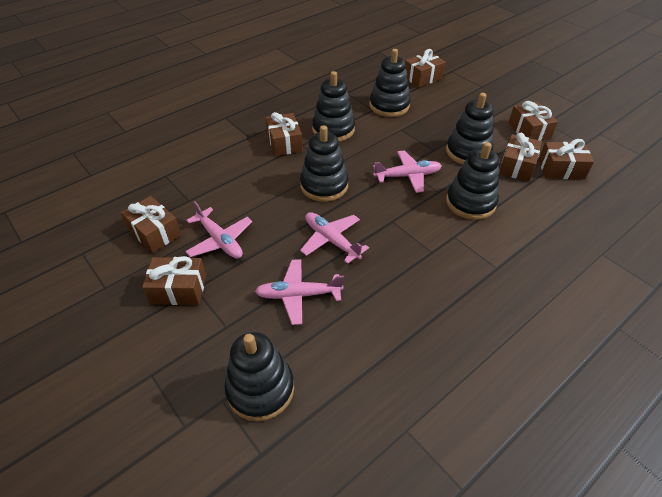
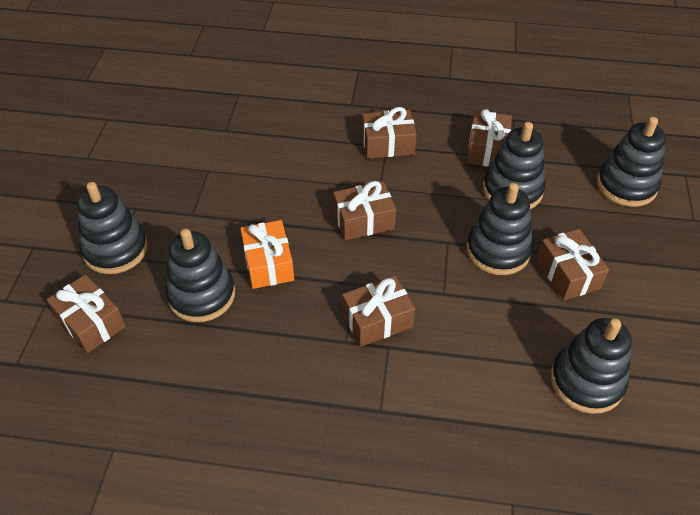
brown gift: 7 -> 6
orange gift: 0 -> 1
pink plane: 4 -> 0

